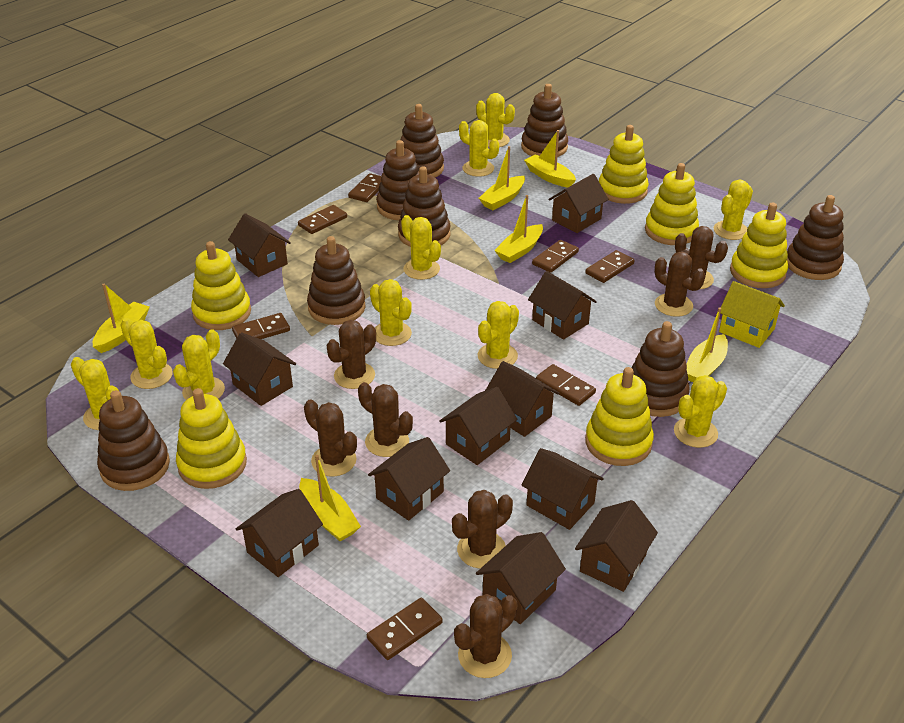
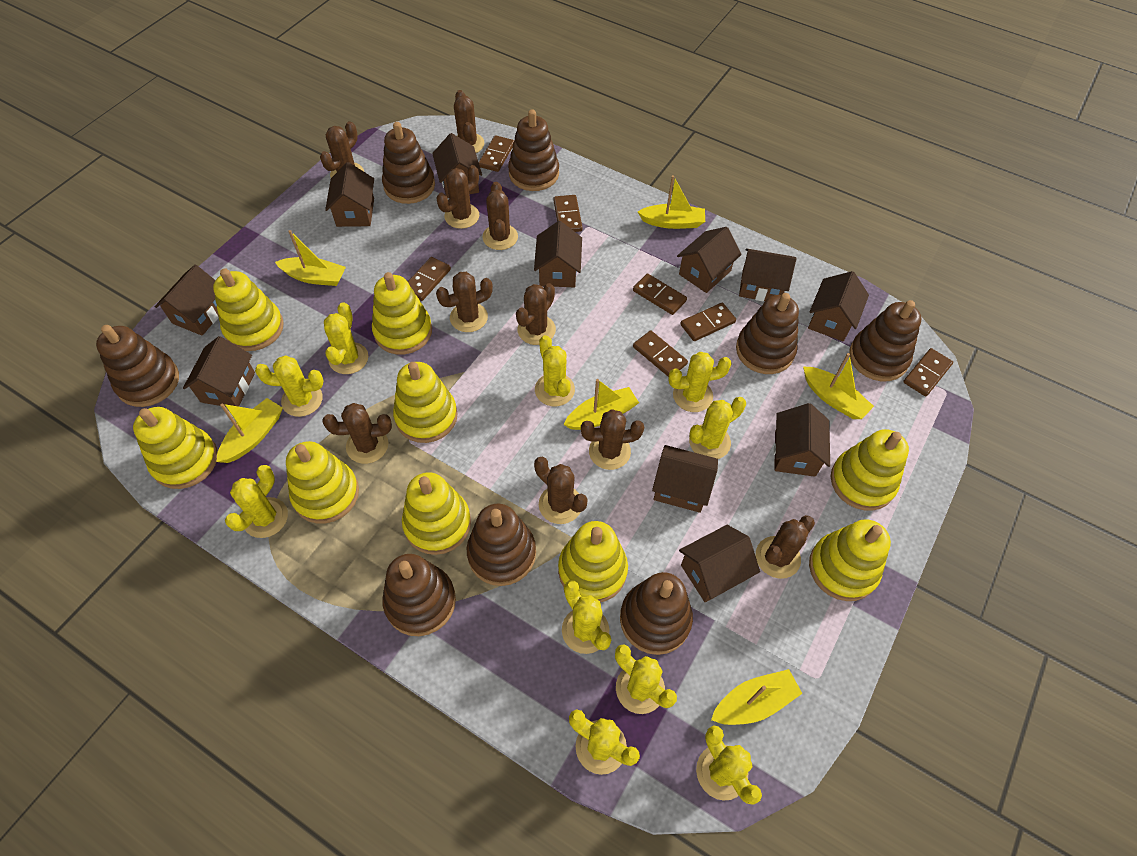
brown cactus: 7 -> 10
yellow house: 1 -> 0
yellow stacking toy: 6 -> 9

